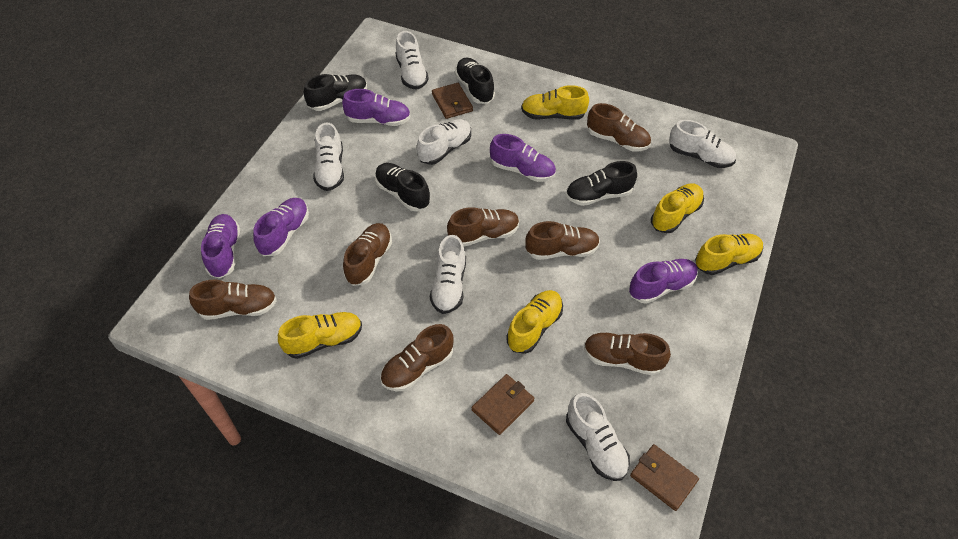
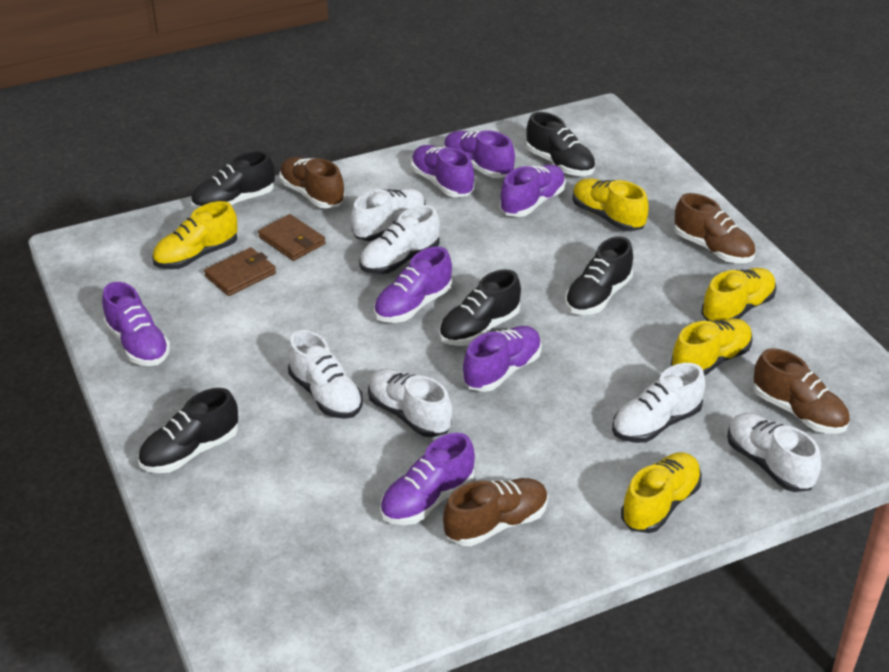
black shoe: 4 -> 5
brown shoe: 7 -> 4
brown wallet: 3 -> 2
purple shoe: 5 -> 7

